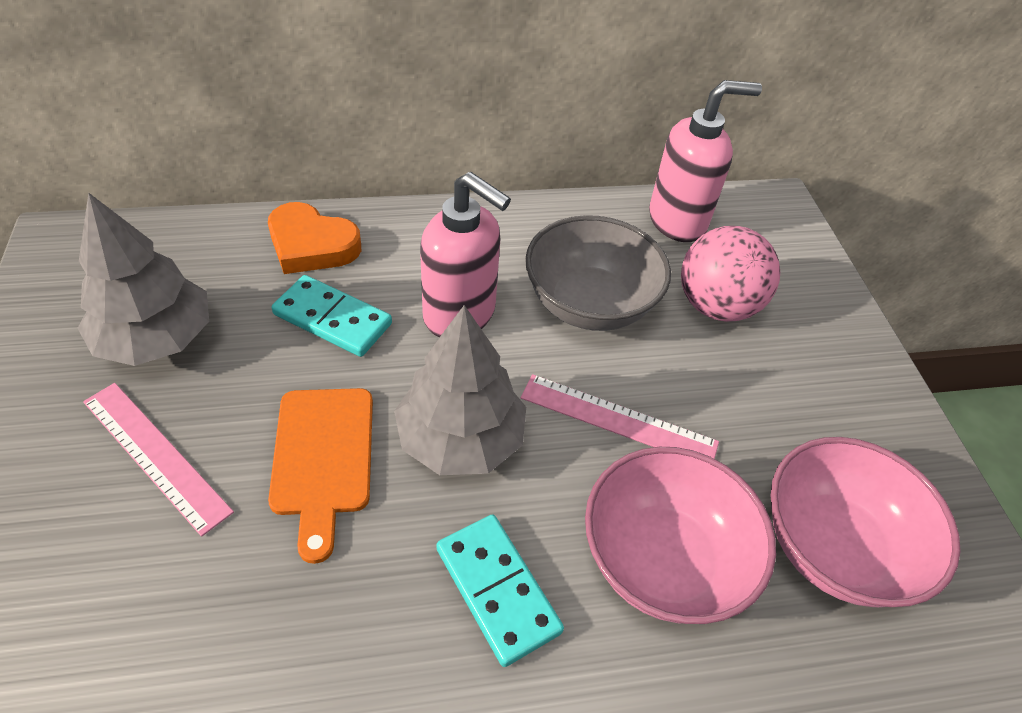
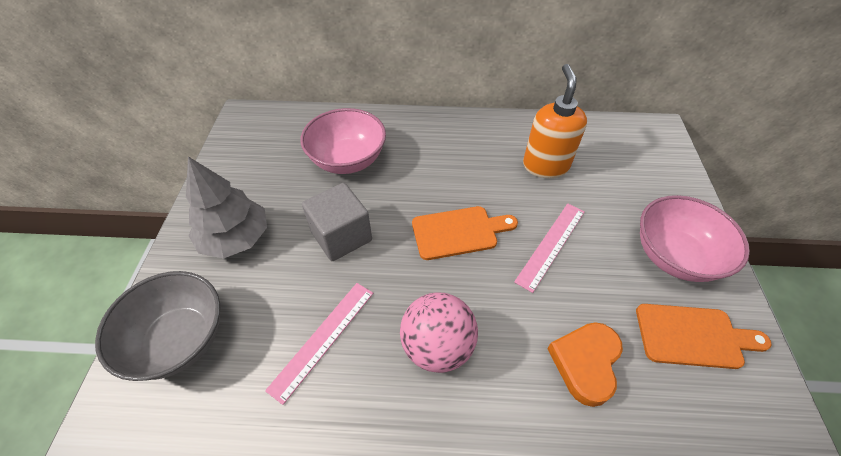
grey cube: 0 -> 1
grey tree: 2 -> 1
orange cutting board: 1 -> 2
orange soap dispenser: 0 -> 1
pink soap dispenser: 2 -> 0
turquoise domino: 2 -> 0

